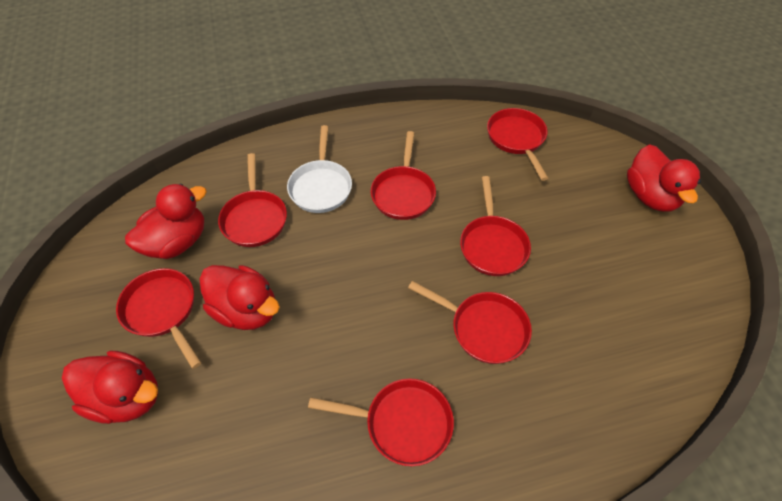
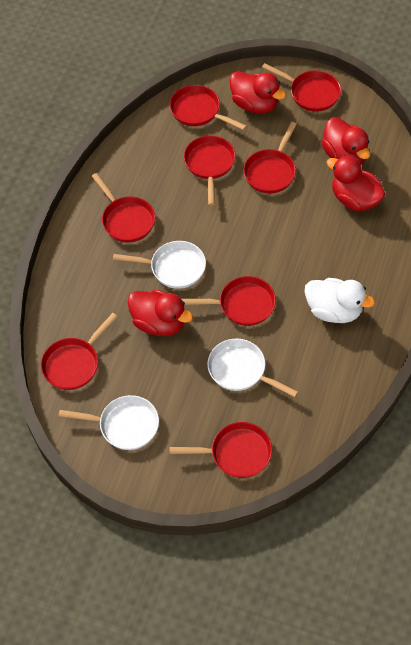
red pan: 7 -> 8
white duck: 0 -> 1
white pan: 1 -> 3

